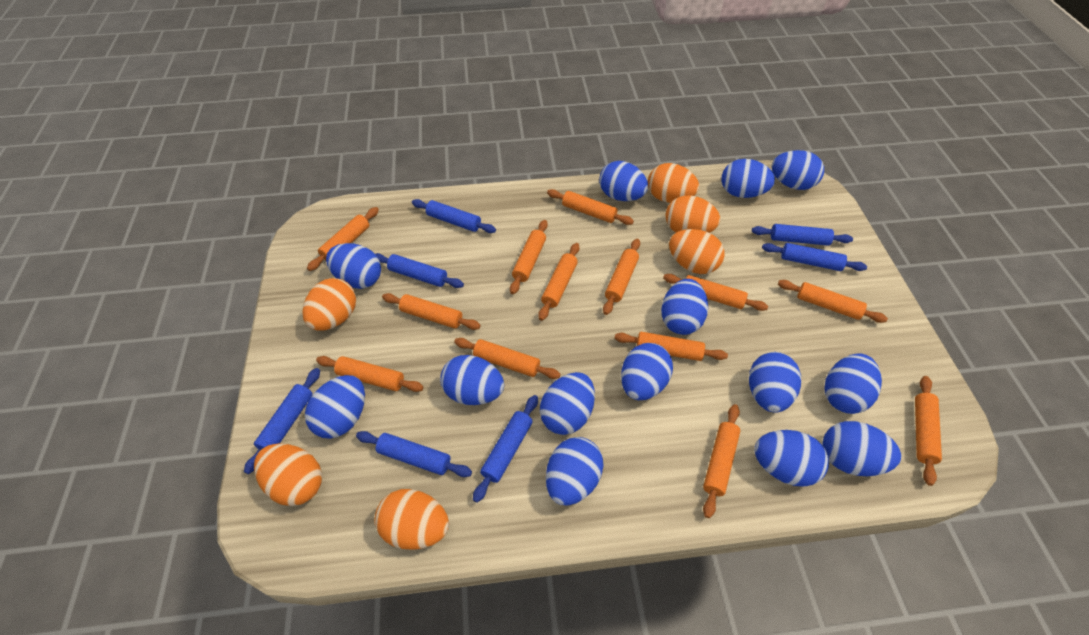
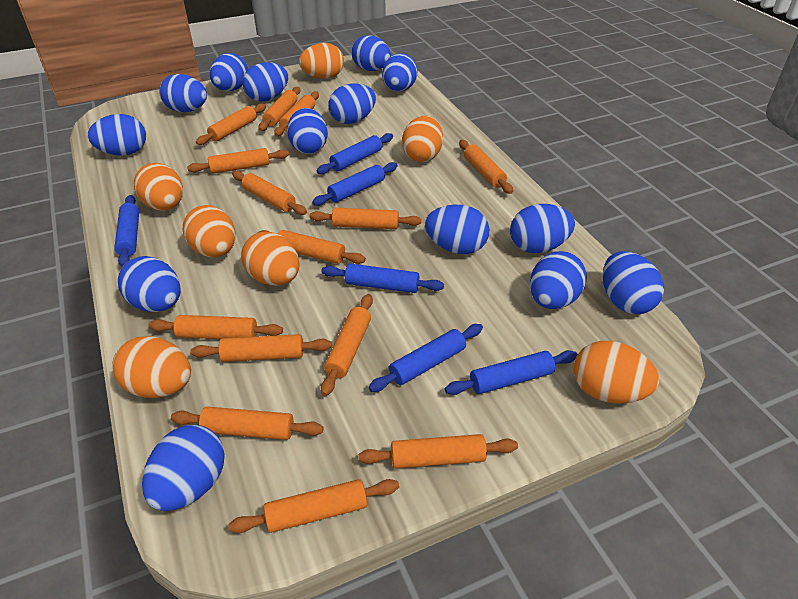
blue rolling pin: 7 -> 6
orange egg: 6 -> 7
orange rolling pin: 13 -> 14

